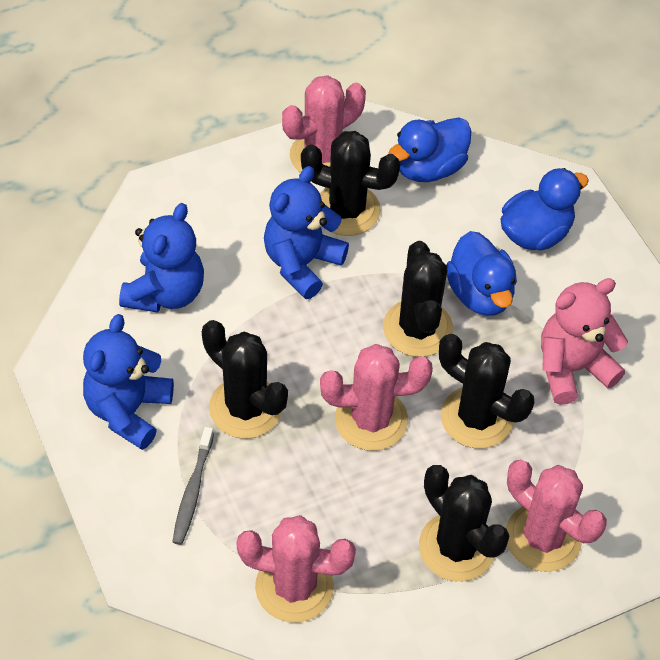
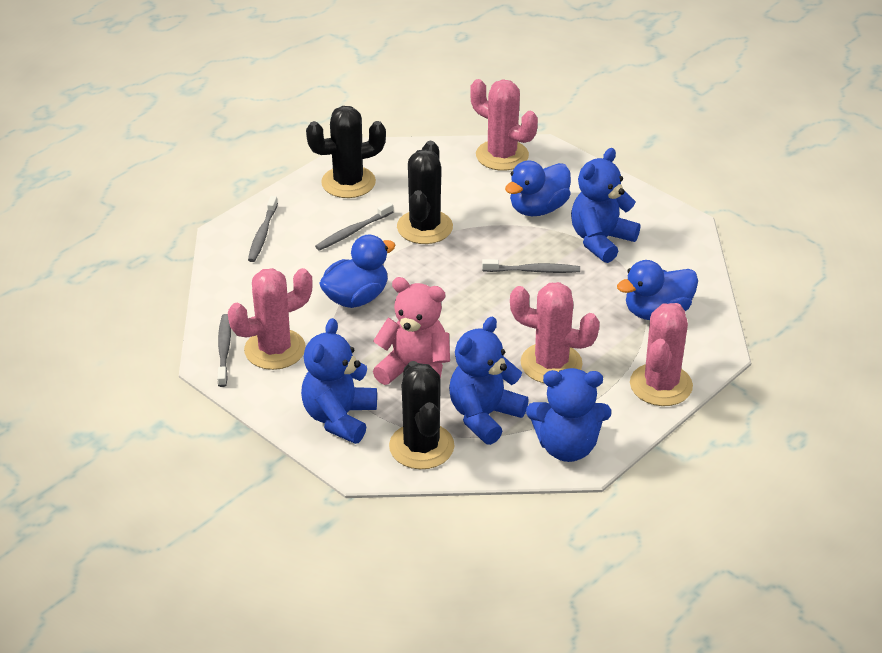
black cactus: 5 -> 3
blue teddy bear: 3 -> 4
grey toothbrush: 1 -> 4

